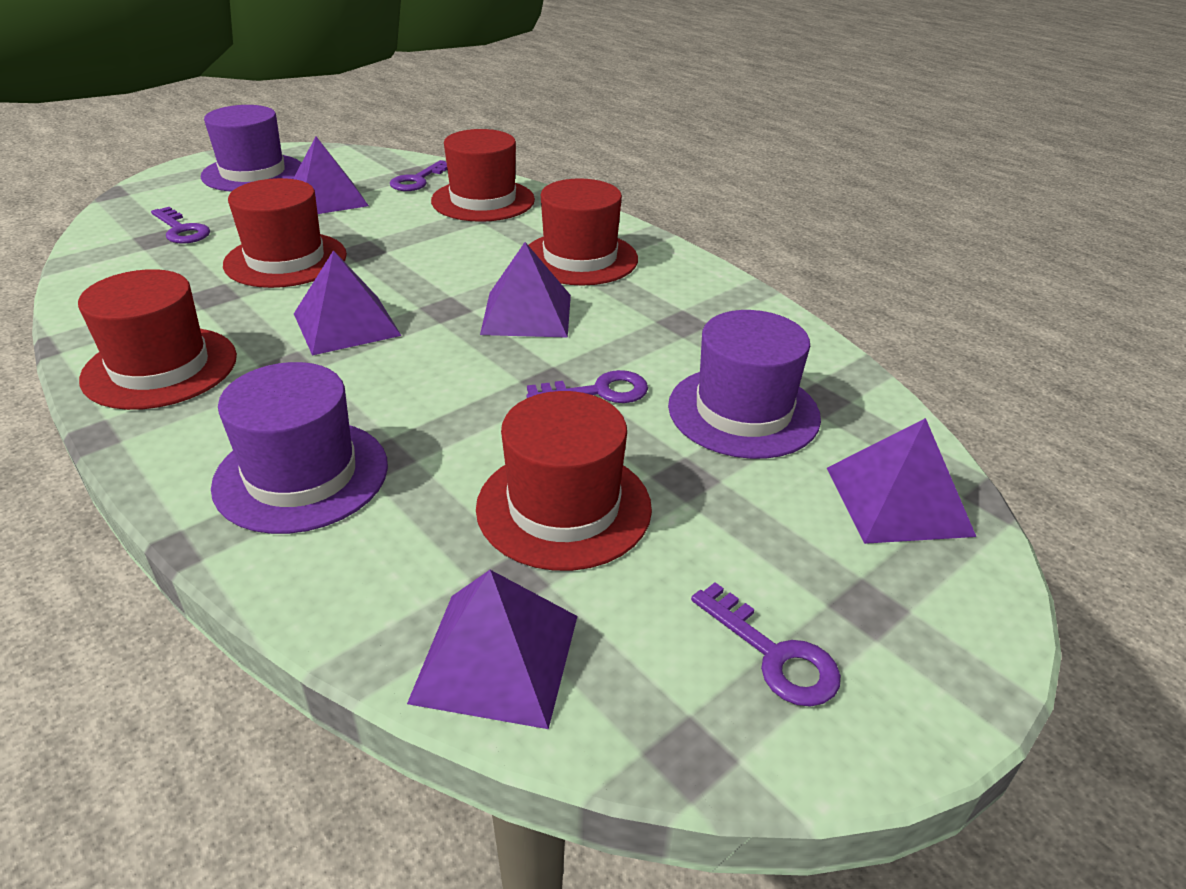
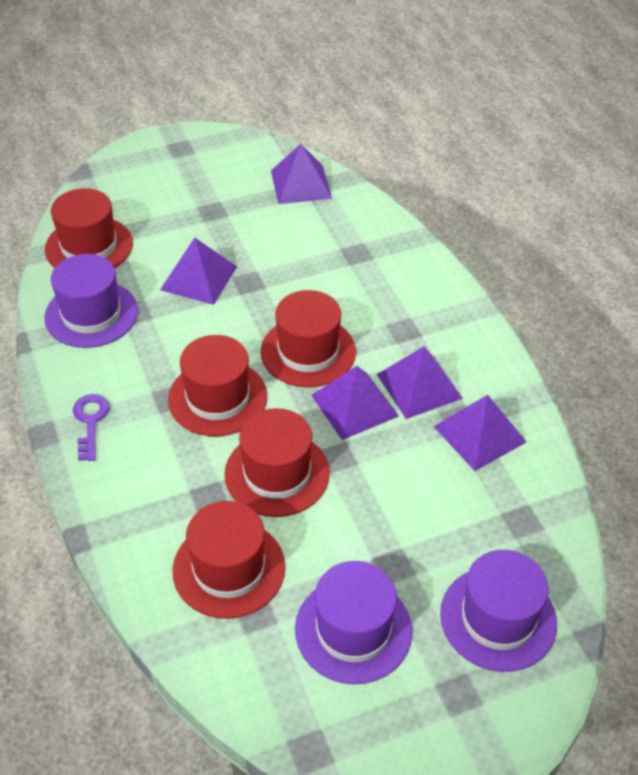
purple key: 4 -> 1

